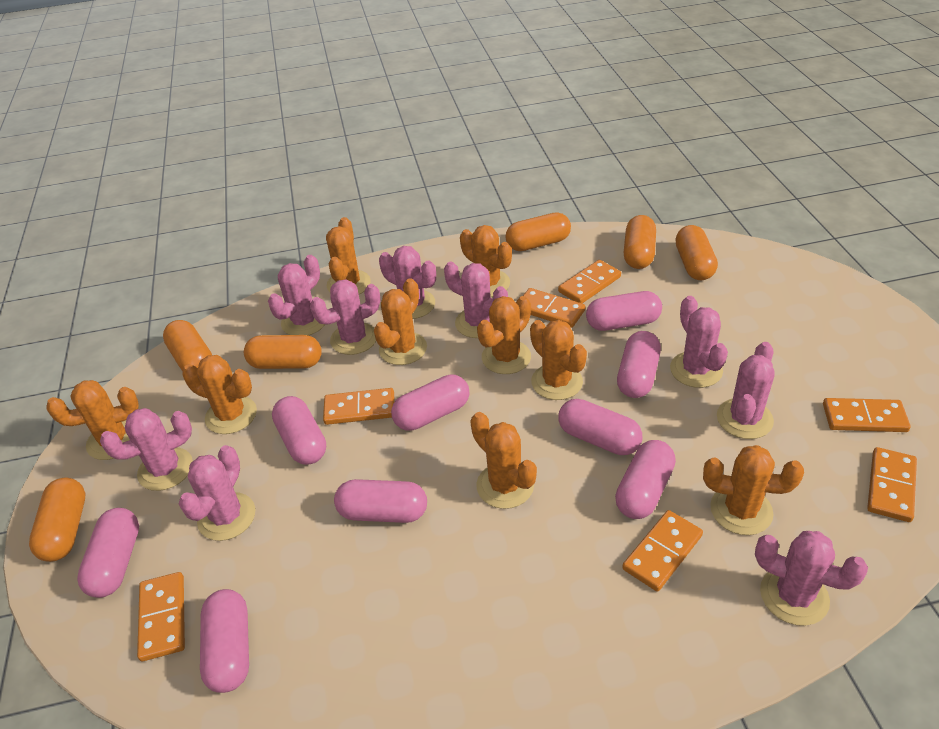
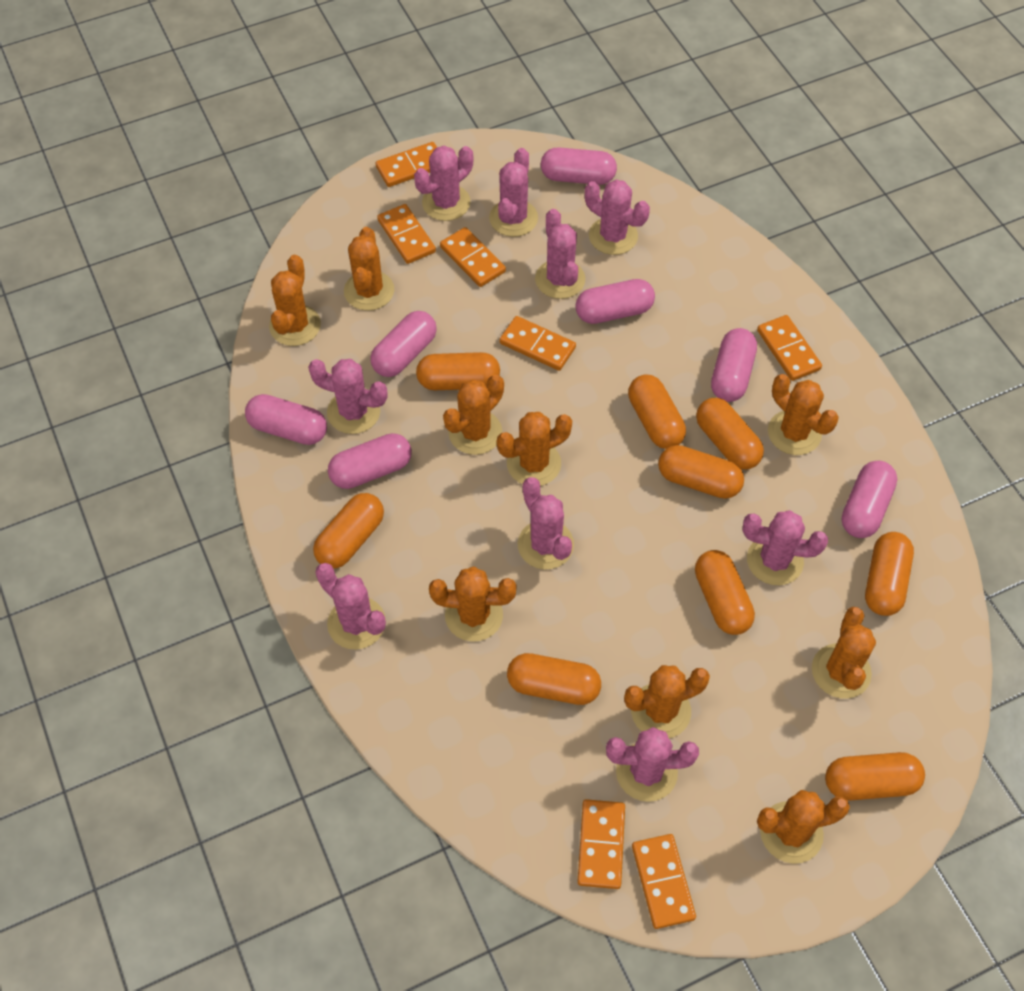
orange capsule: 6 -> 9
pink capsule: 9 -> 7

